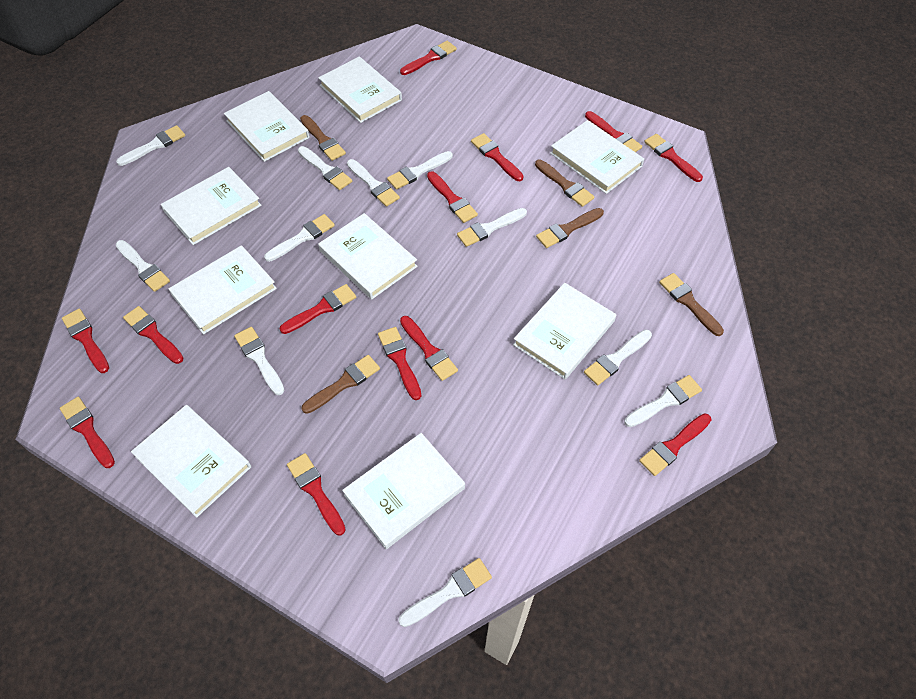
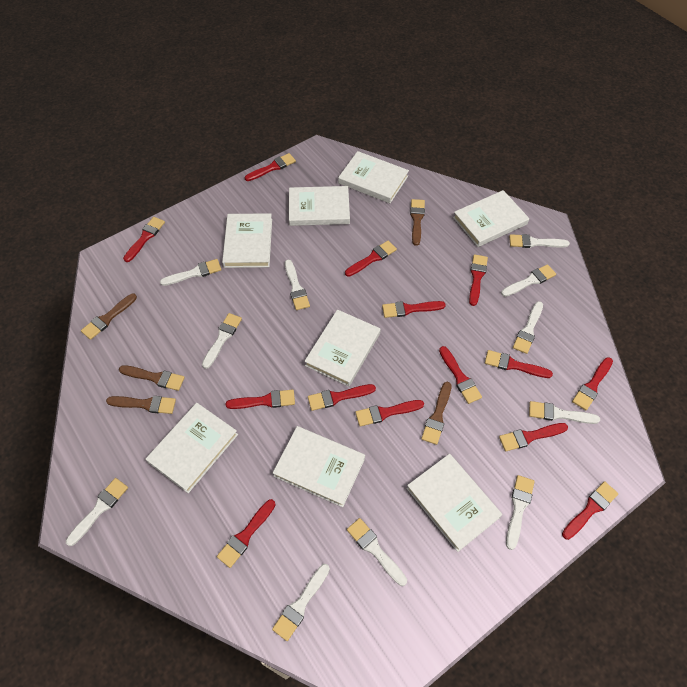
red brush: 13 -> 14
white book: 9 -> 8

